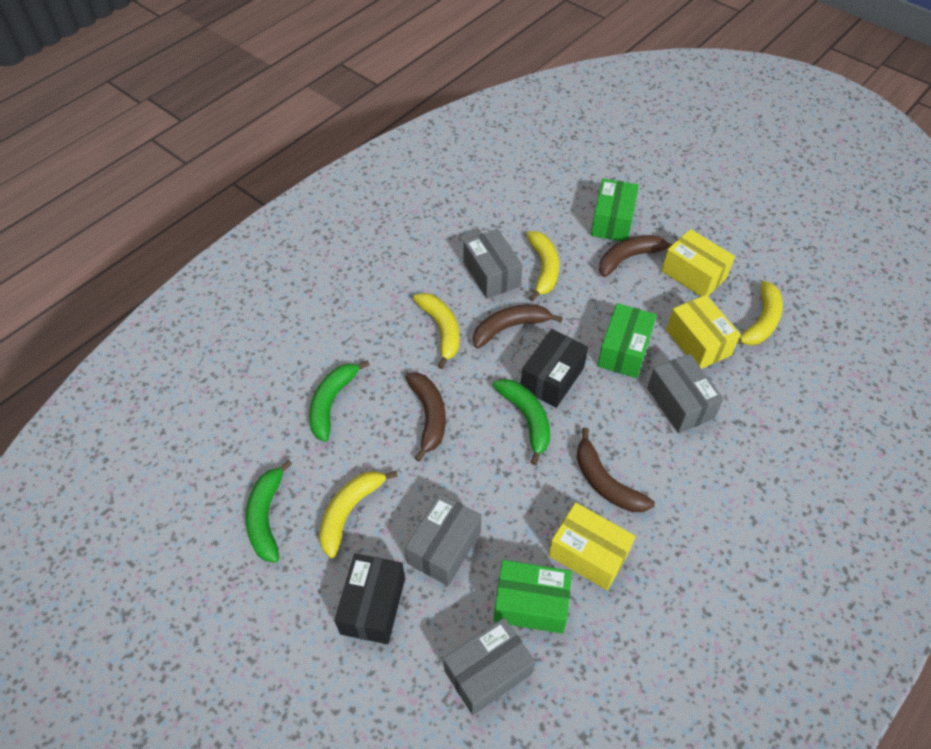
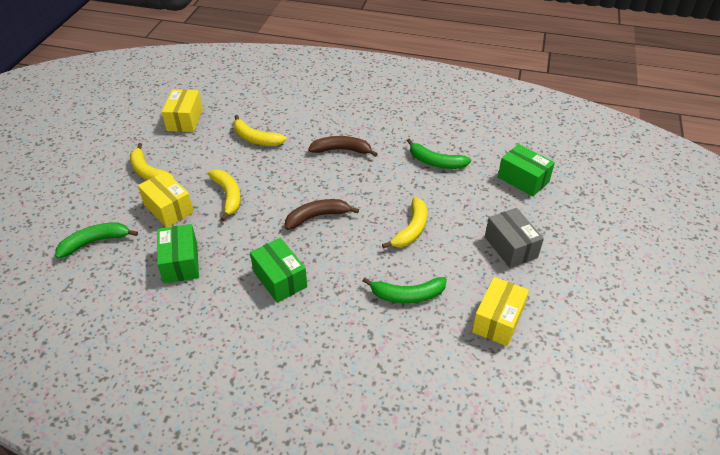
black box: 2 -> 0
brown banana: 4 -> 2
grey box: 4 -> 1

